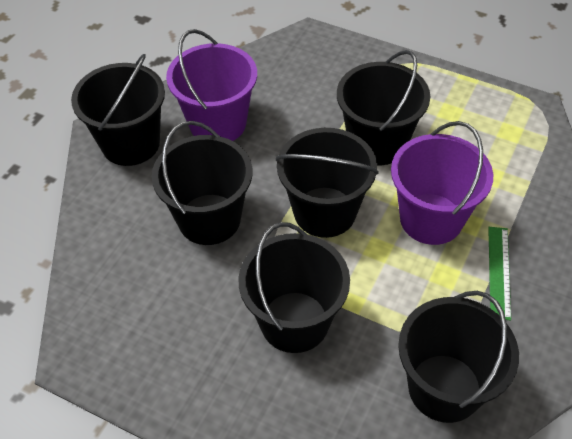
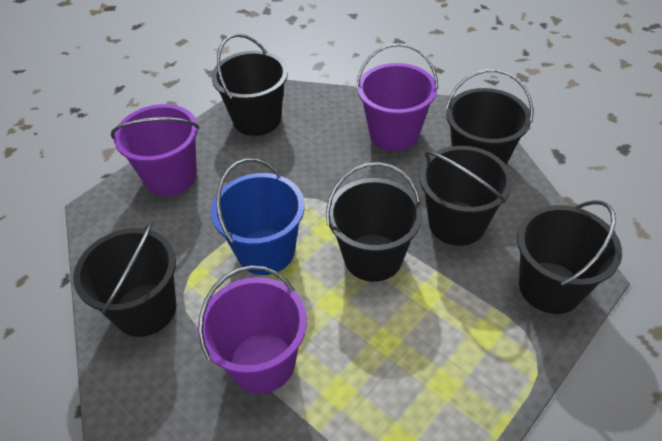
blue bucket: 0 -> 1
green ruler: 1 -> 0
purple bucket: 2 -> 3

